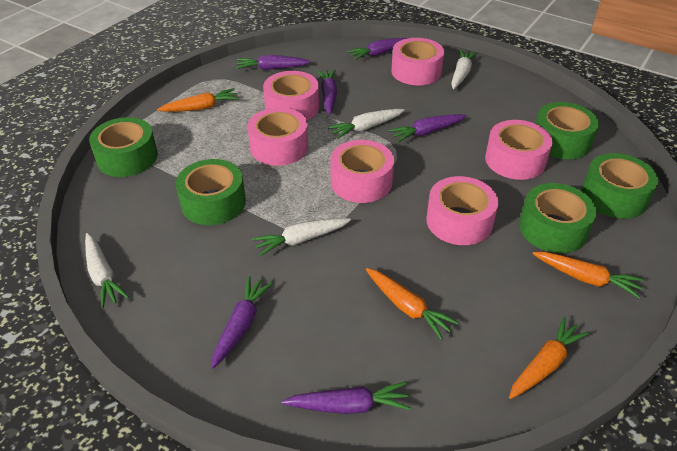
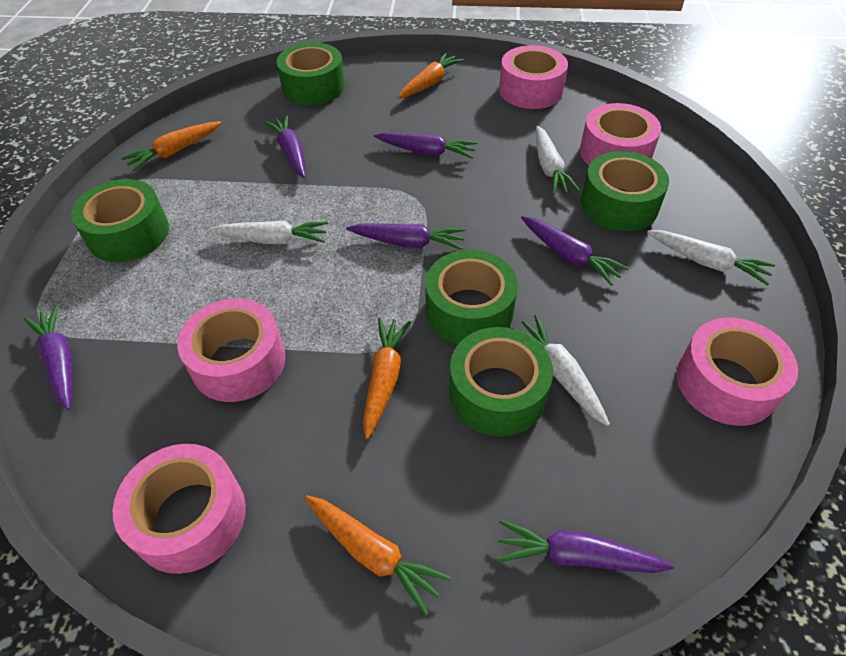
pink tape: 6 -> 5

